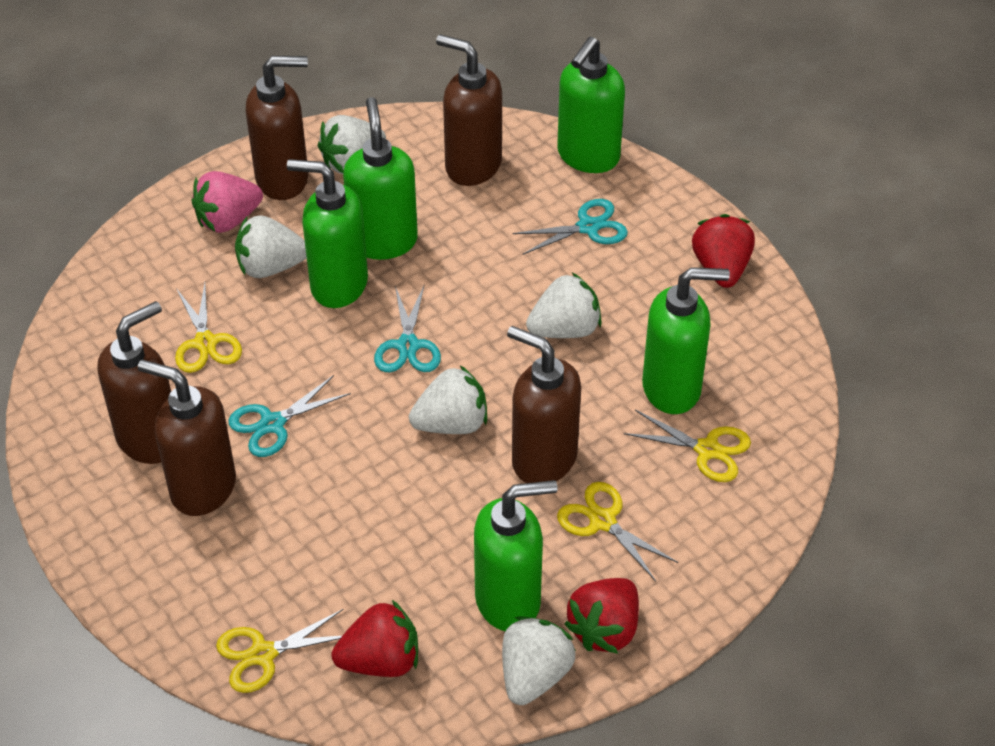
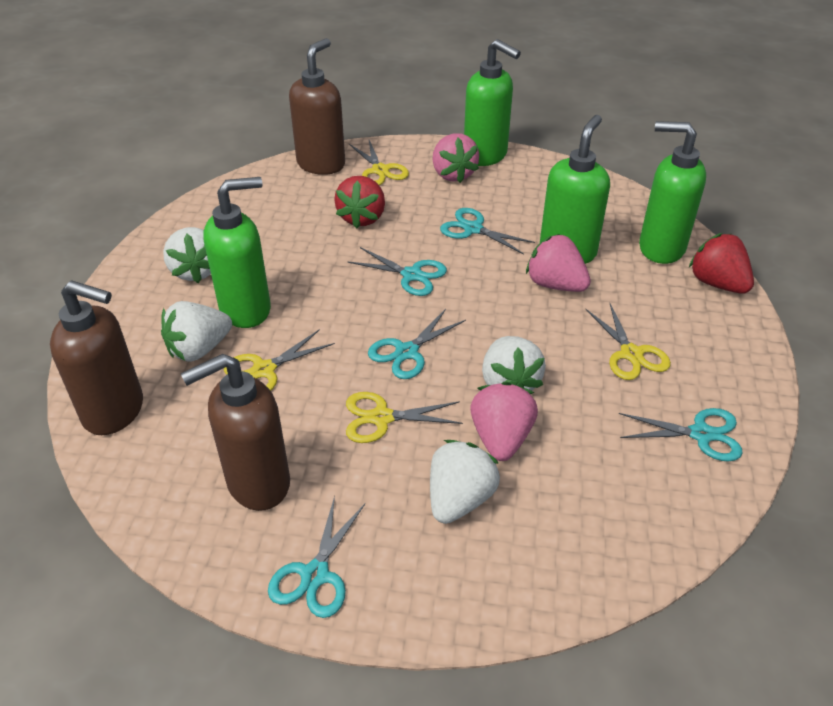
brown soap dispenser: 5 -> 3
green soap dispenser: 5 -> 4
pink strawberry: 1 -> 3
red strawberry: 3 -> 2
turquoise scissors: 3 -> 5
white strawberry: 5 -> 4

